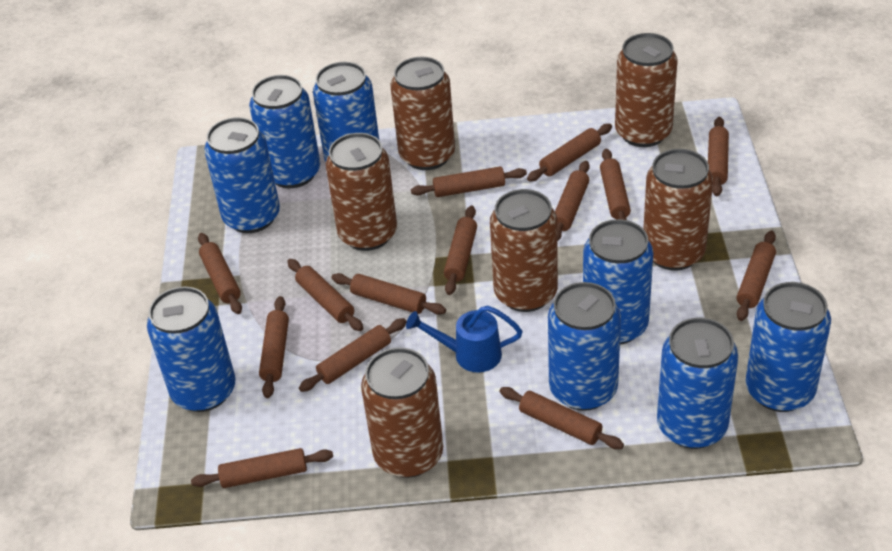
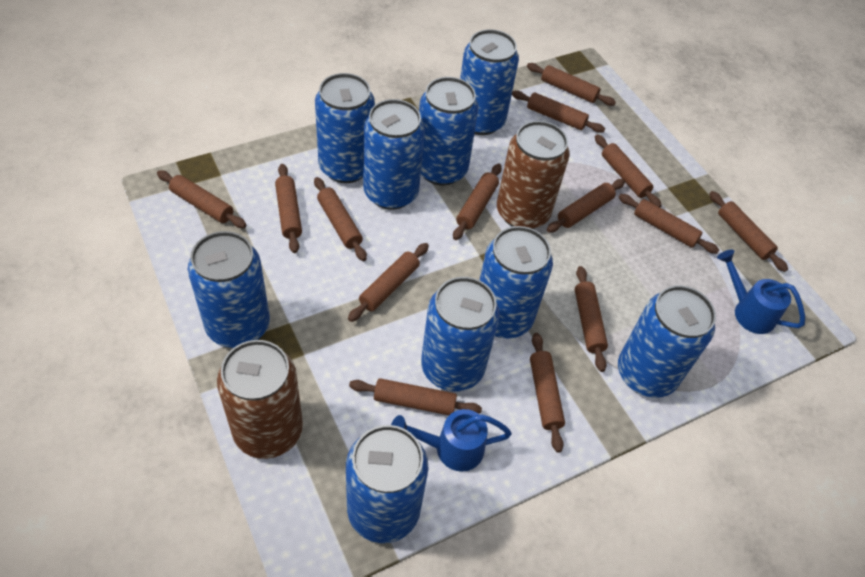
blue can: 8 -> 9
blue watering can: 1 -> 2
brown can: 6 -> 2

